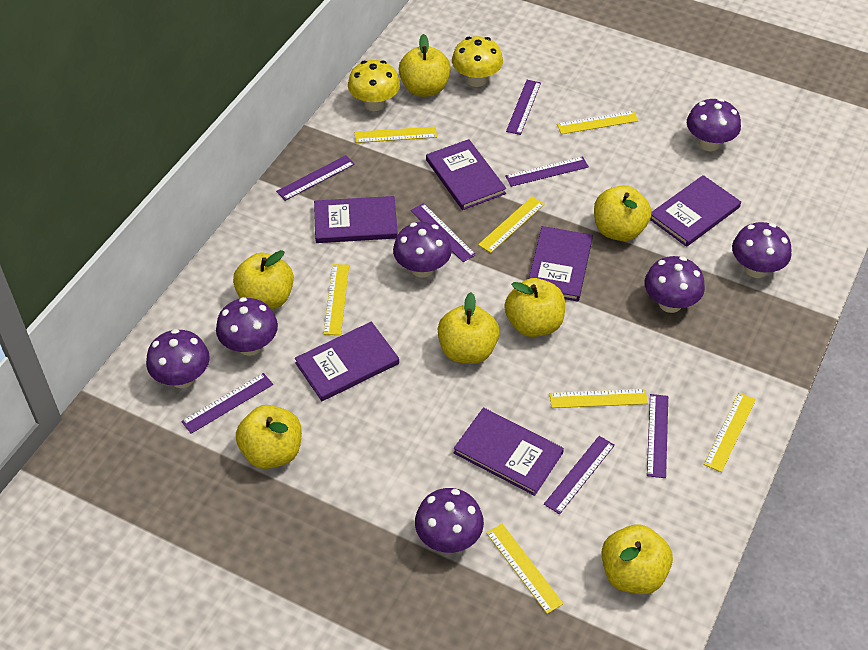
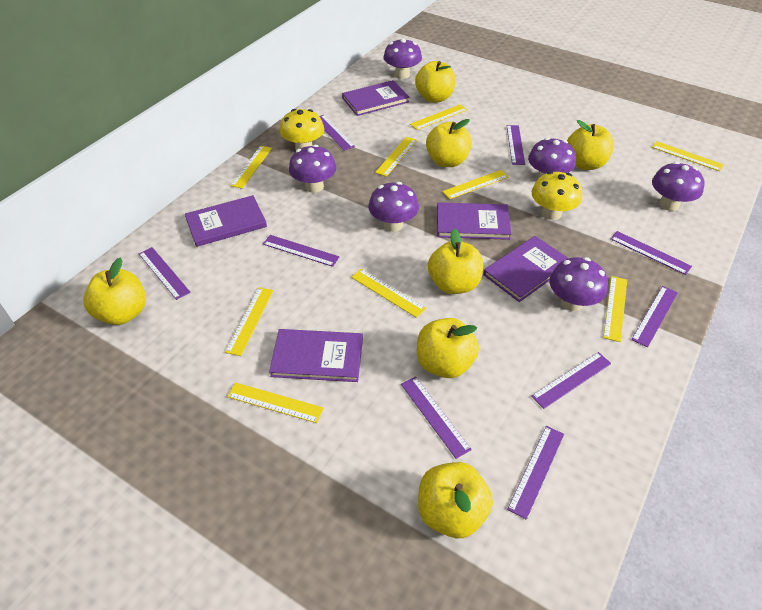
purple book: 6 -> 5
purple mushroom: 7 -> 6
purple ruler: 7 -> 9
yellow ruler: 7 -> 9

